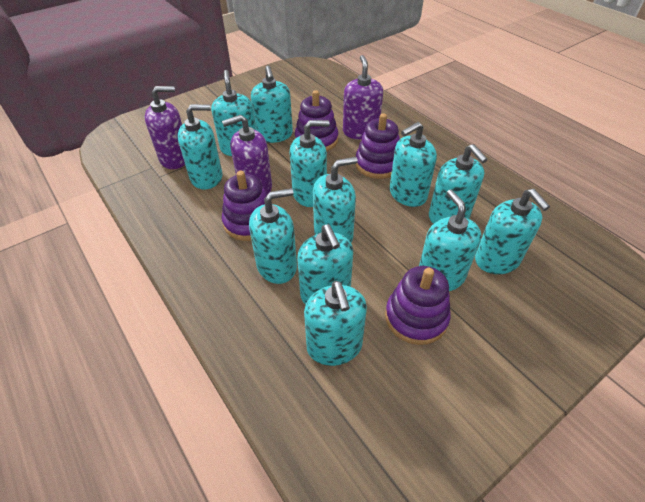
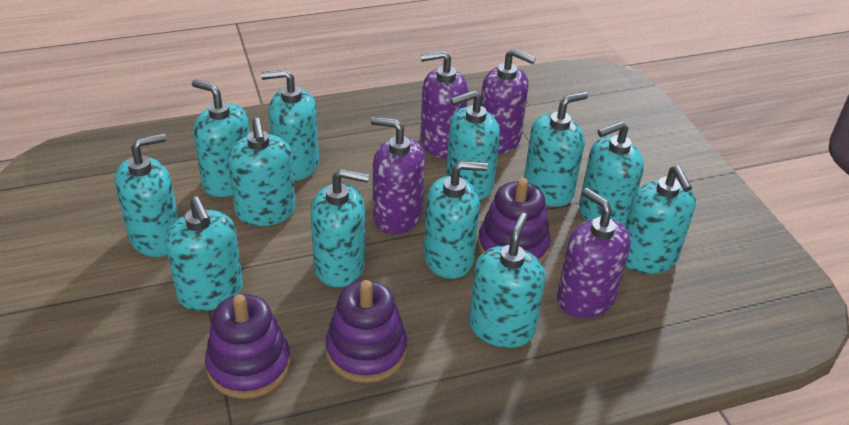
purple soap dispenser: 3 -> 4
purple stacking toy: 4 -> 3

